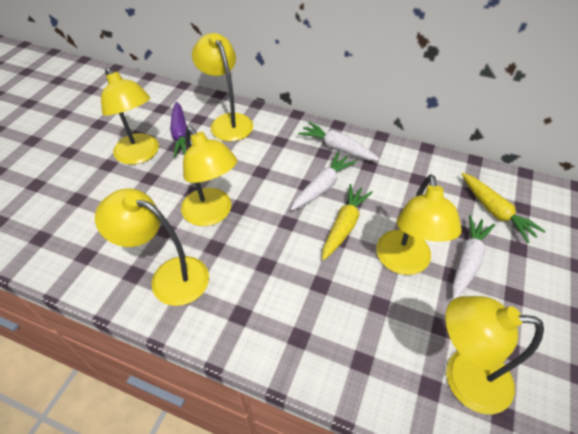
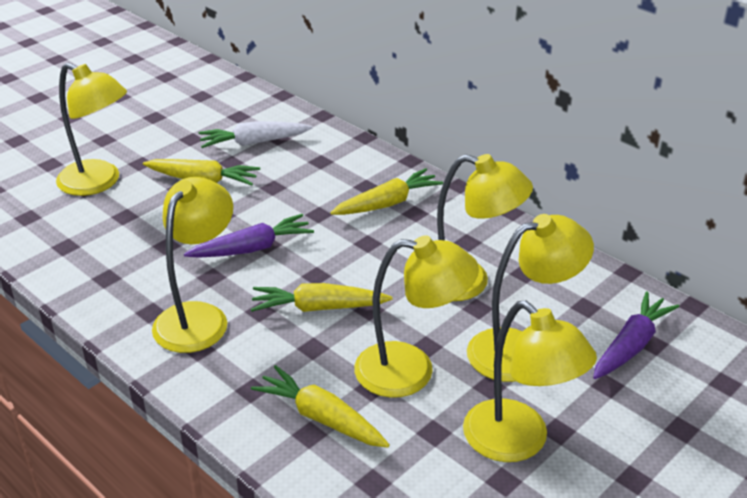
purple carrot: 1 -> 2
white carrot: 3 -> 1
yellow carrot: 2 -> 4

